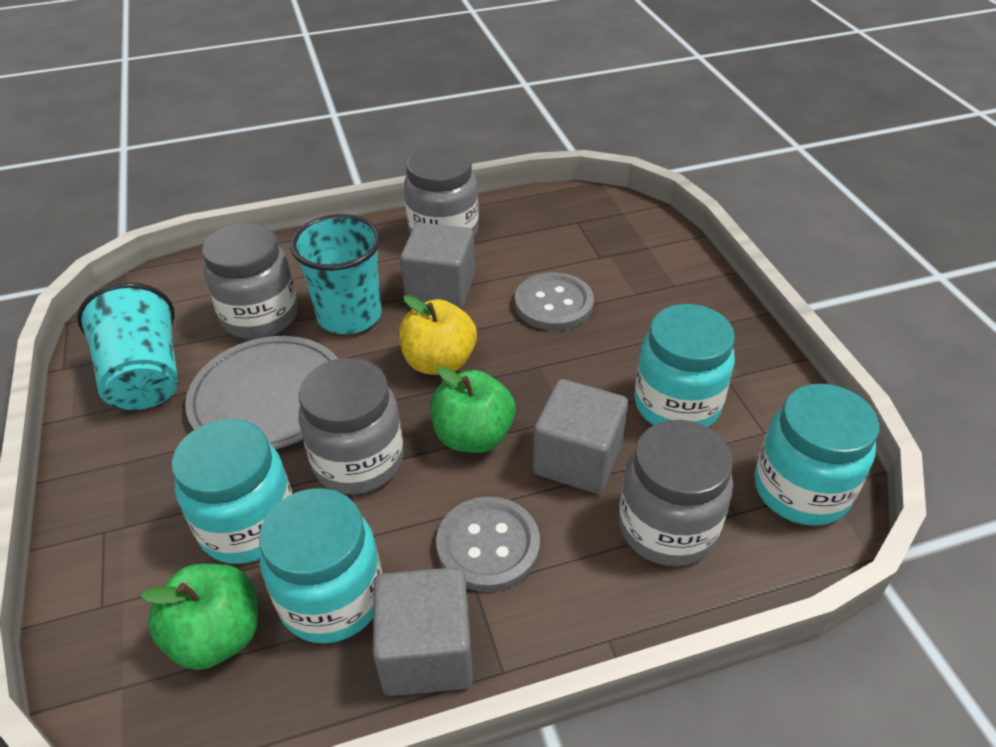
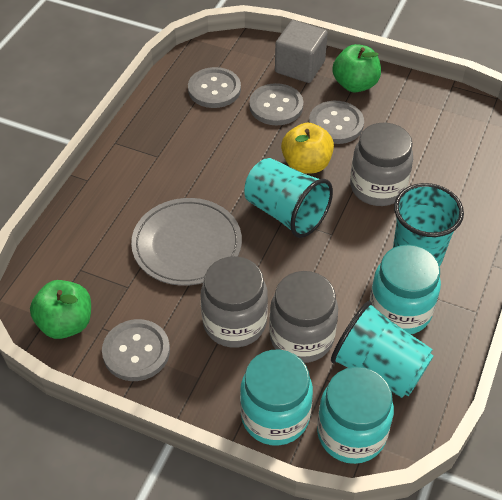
grey button: 2 -> 4
grey cube: 3 -> 1
grey jar: 4 -> 3
turquoise cup: 2 -> 3
turquoise jar: 4 -> 3

